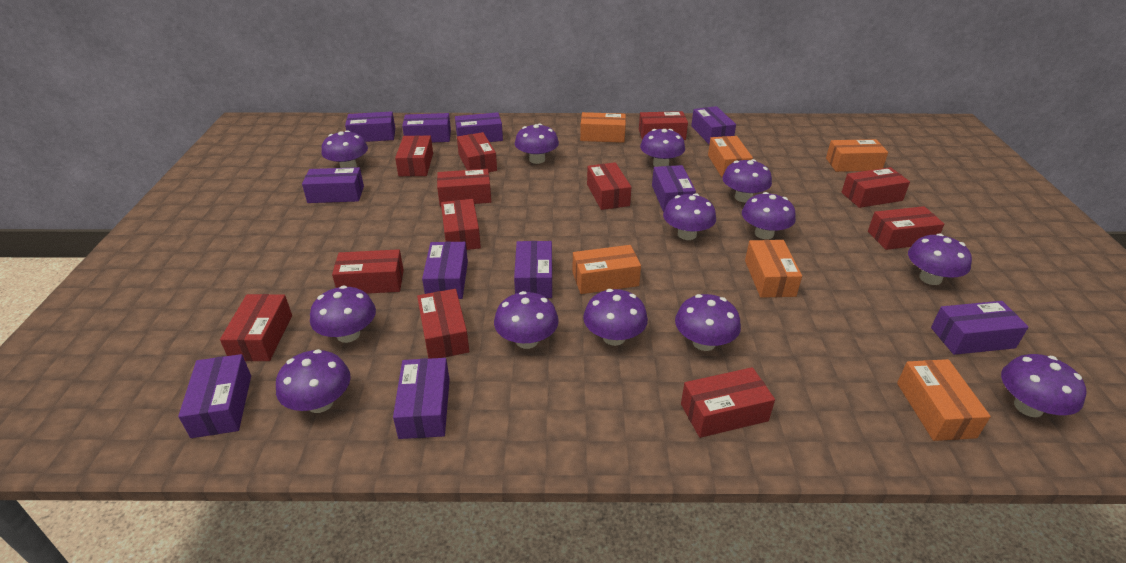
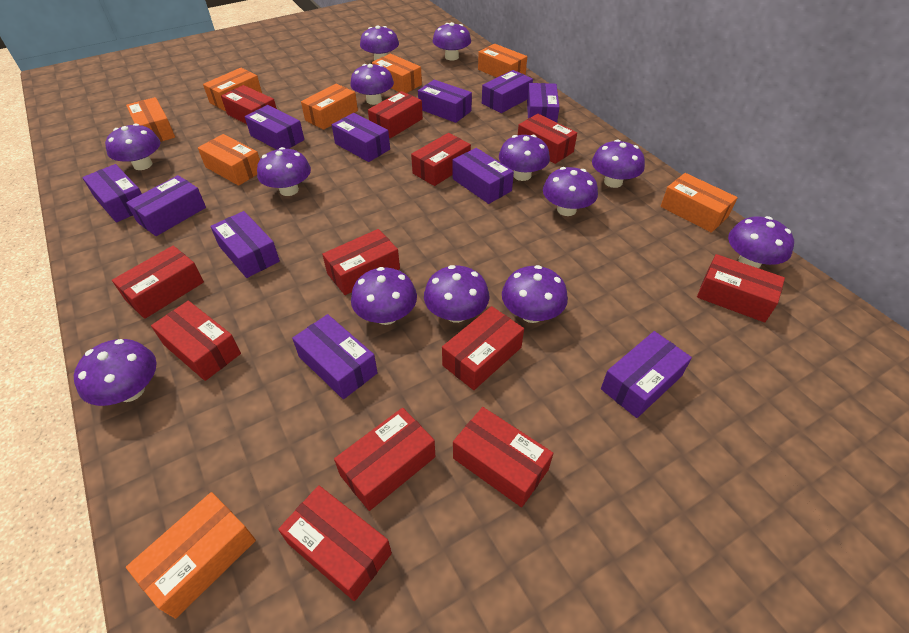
orange box: 6 -> 8

